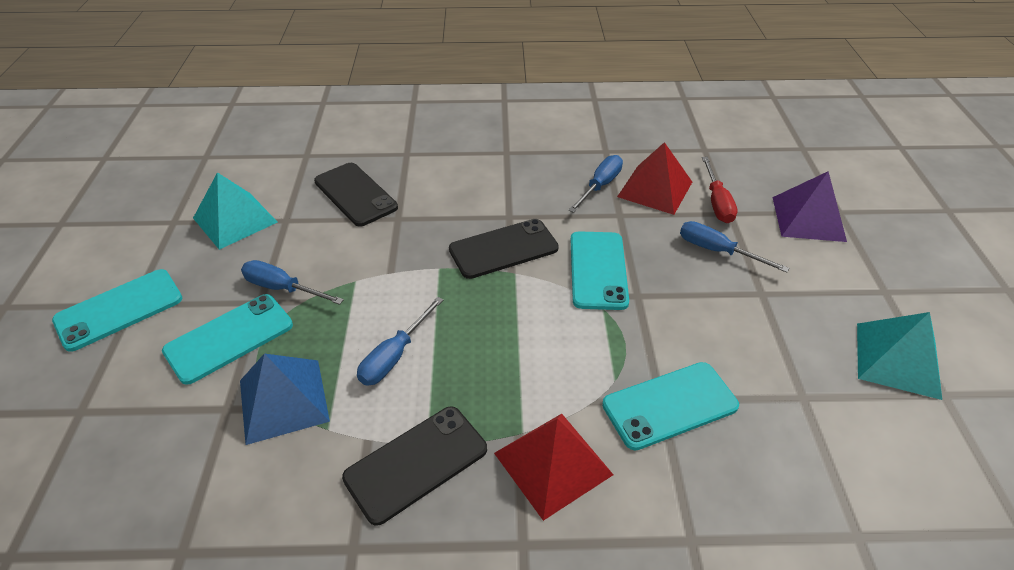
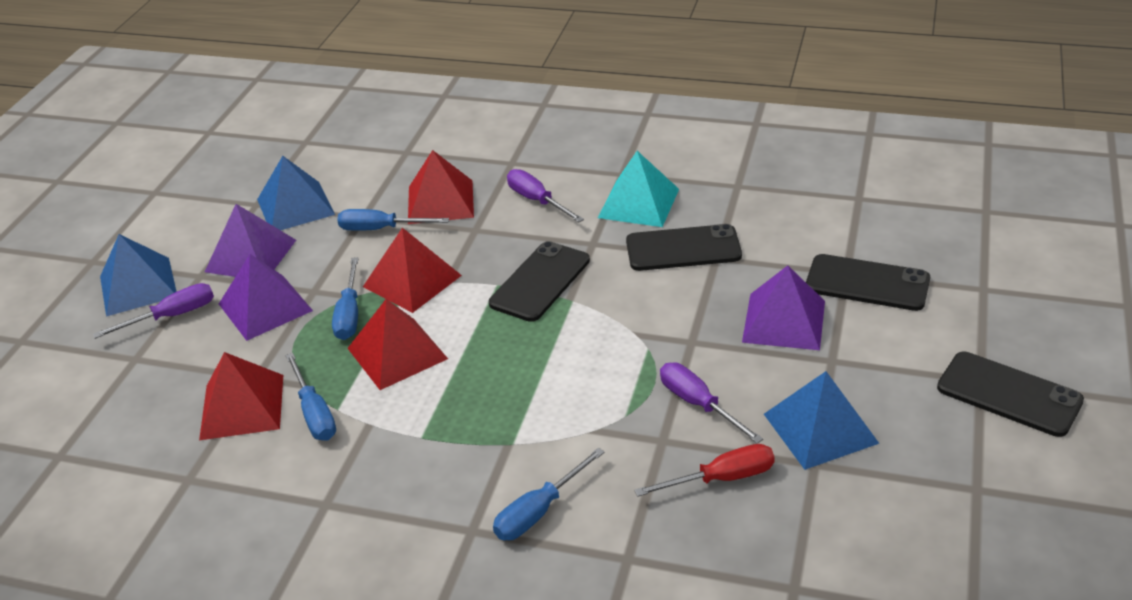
black phone: 3 -> 4
blue pyramid: 1 -> 3
purple pyramid: 1 -> 3
purple screwdriver: 0 -> 3
red pyramid: 2 -> 4
turquoise phone: 4 -> 0
turquoise pyramid: 2 -> 1

